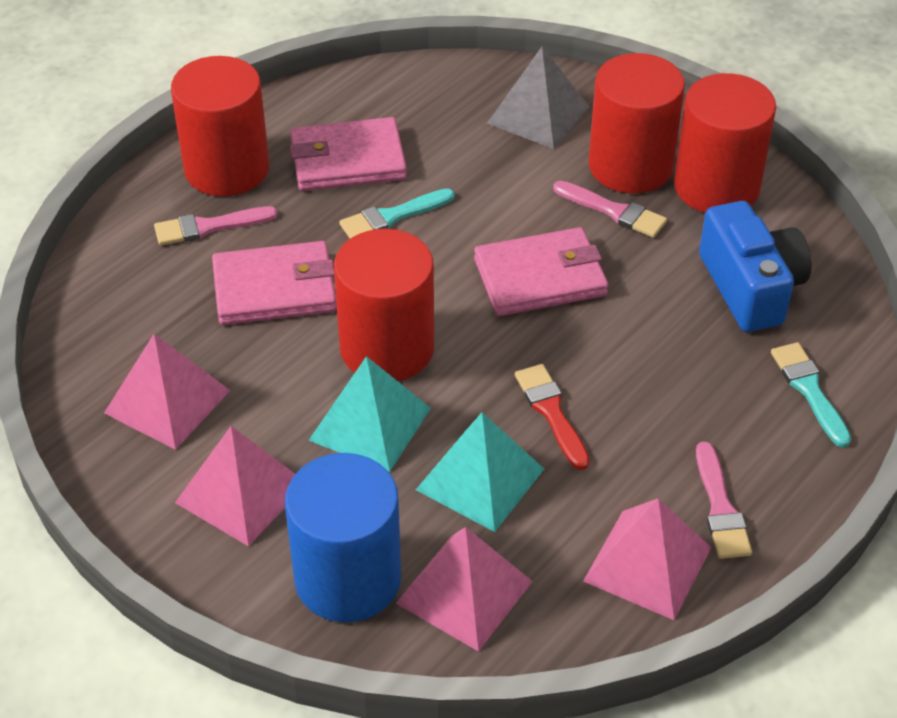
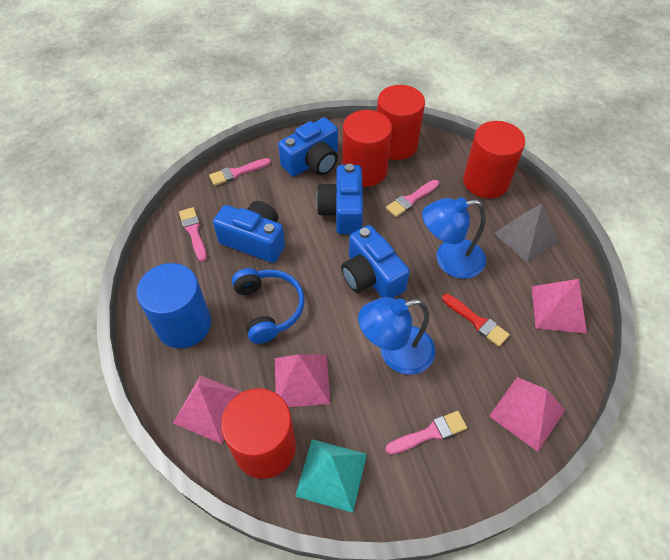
blue camera: 1 -> 4
blue headphones: 0 -> 1
blue lamp: 0 -> 2
pink brush: 3 -> 4
pink wallet: 3 -> 0
turquoise brush: 2 -> 0
turquoise pyramid: 2 -> 1

